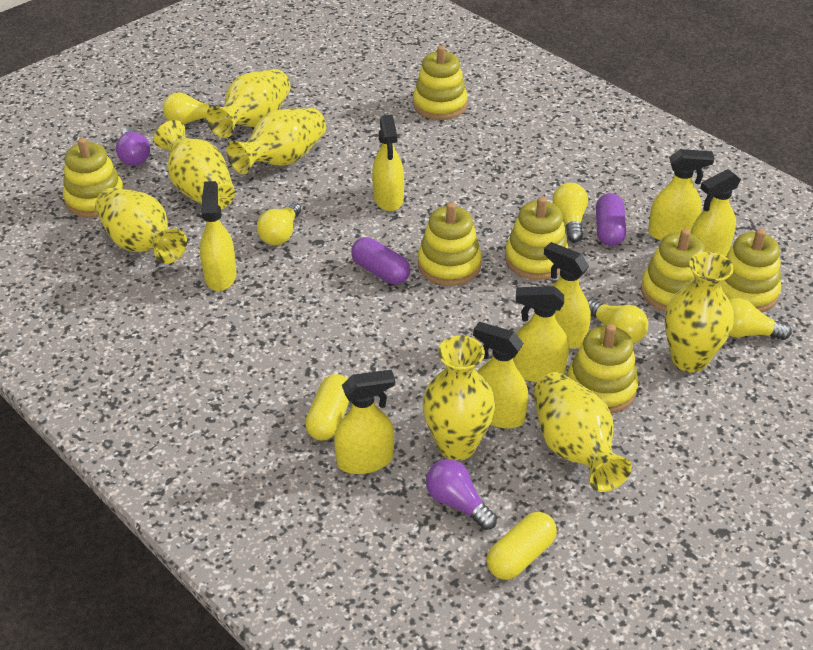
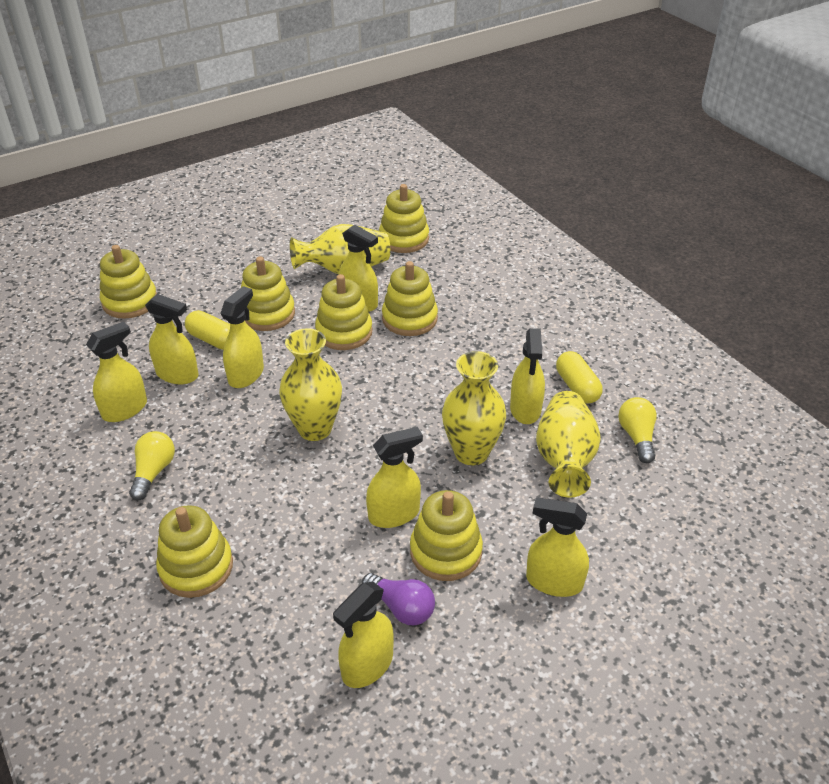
purple capsule: 2 -> 0
purple light bulb: 2 -> 1
yellow light bulb: 5 -> 2
yellow vase: 7 -> 4

